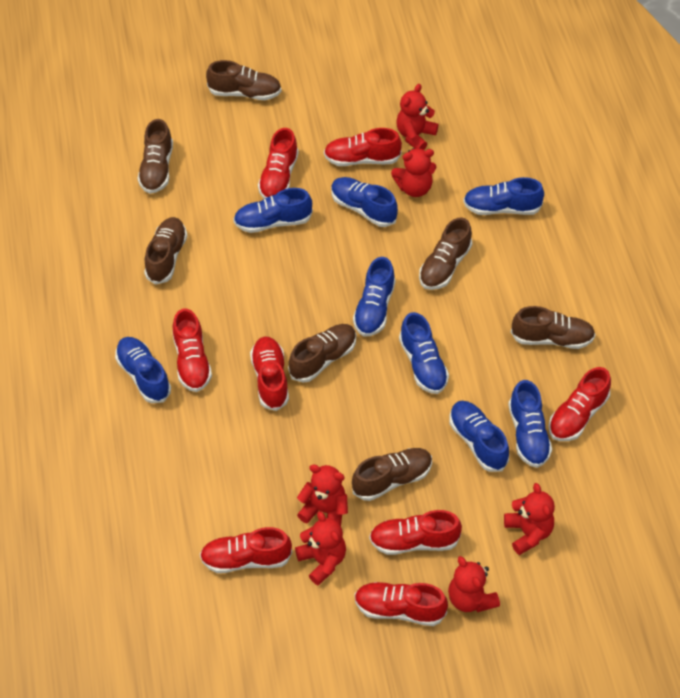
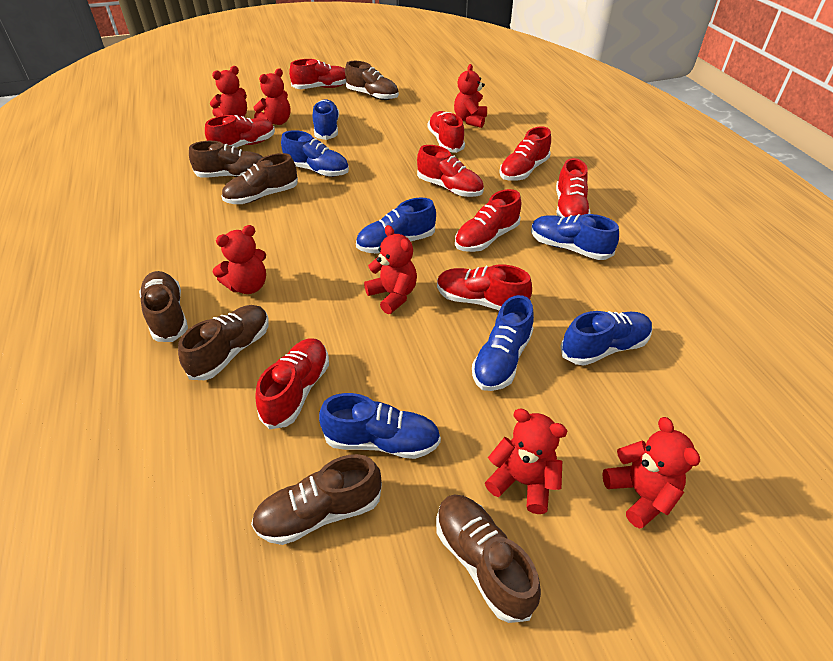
blue shoe: 8 -> 7
red shoe: 8 -> 9
red teddy bear: 6 -> 7

